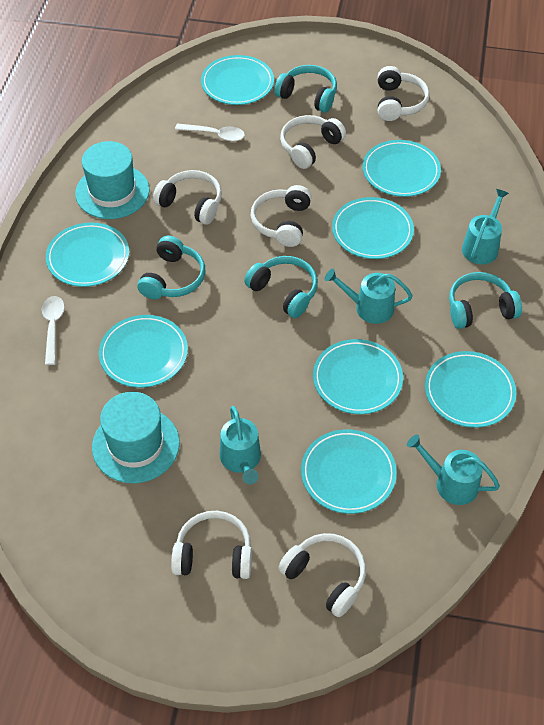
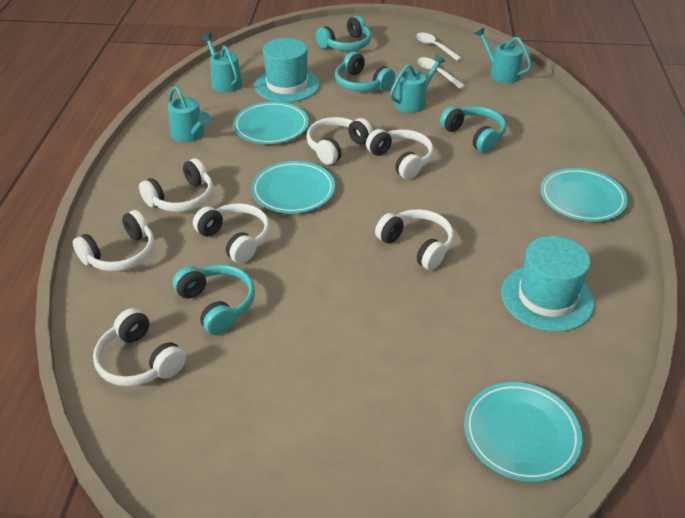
turquoise plate: 8 -> 4
white headphones: 6 -> 7

